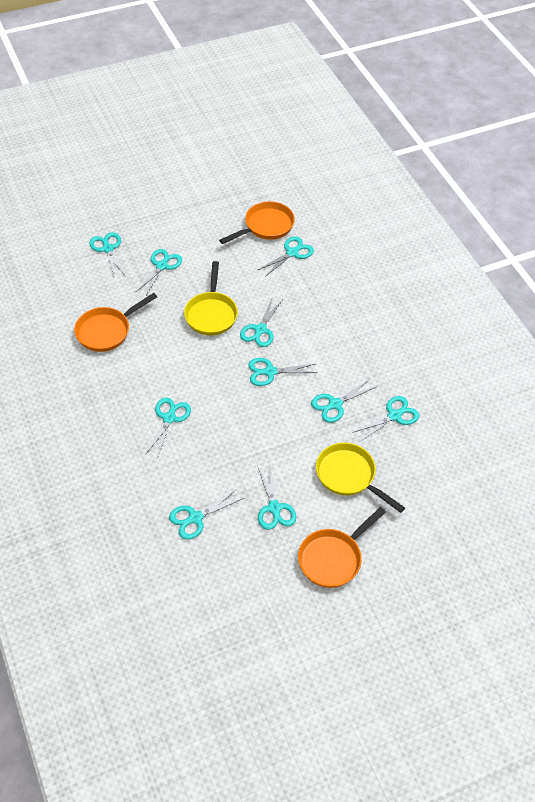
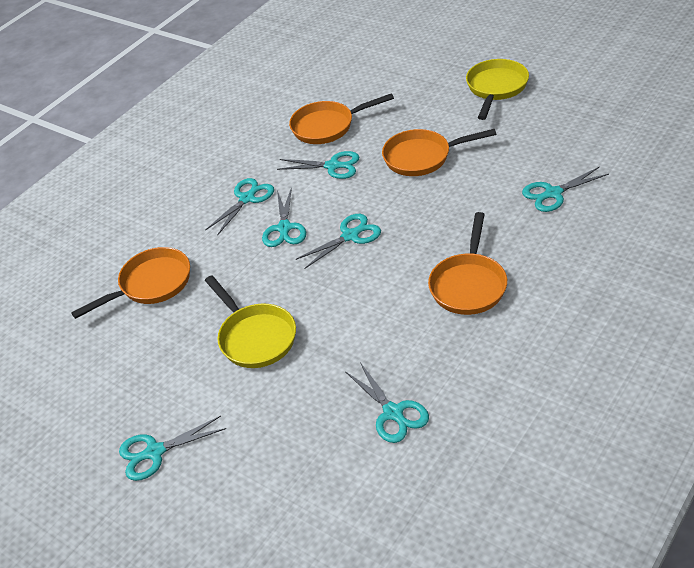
orange pan: 3 -> 4
turquoise scissors: 10 -> 7

